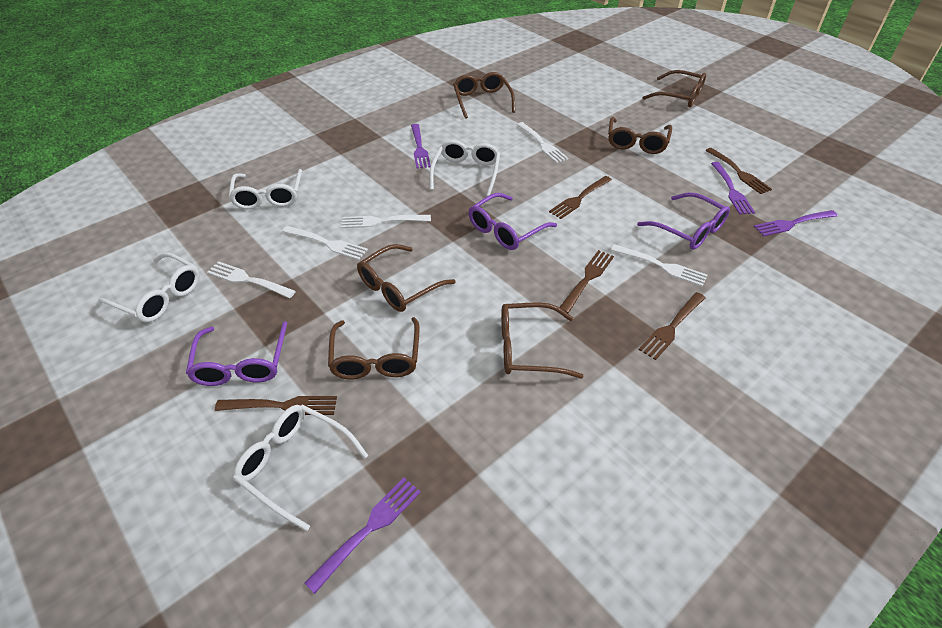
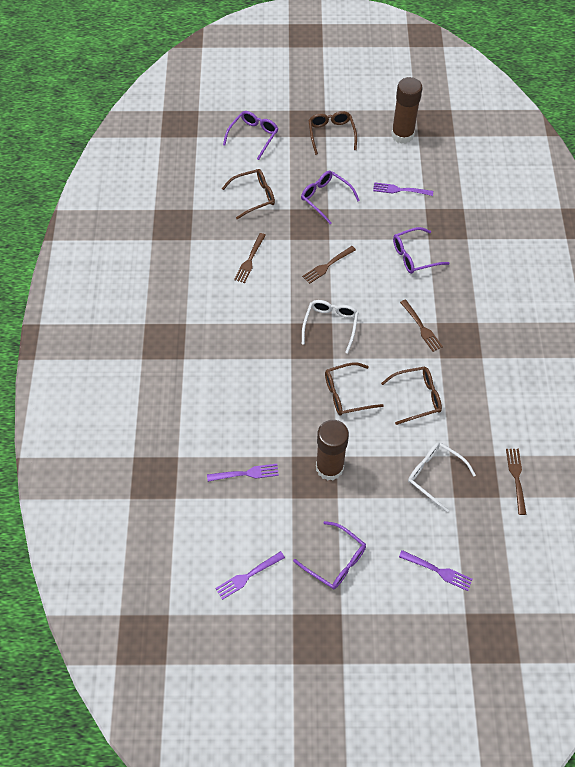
brown fork: 5 -> 4
brown glasses: 6 -> 4
brown glue stick: 0 -> 2
purple glasses: 3 -> 4
white fork: 5 -> 0
white glasses: 4 -> 2

